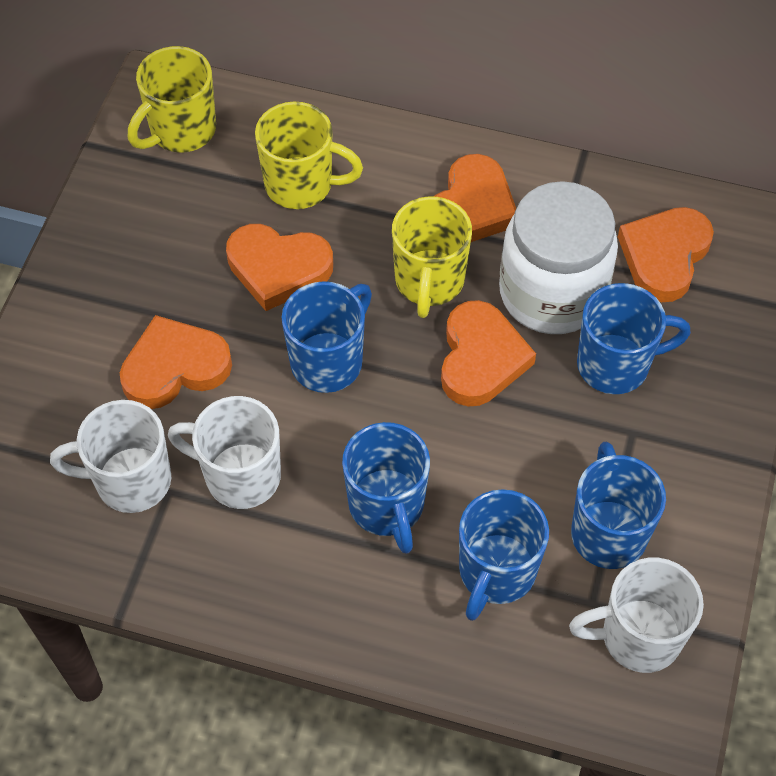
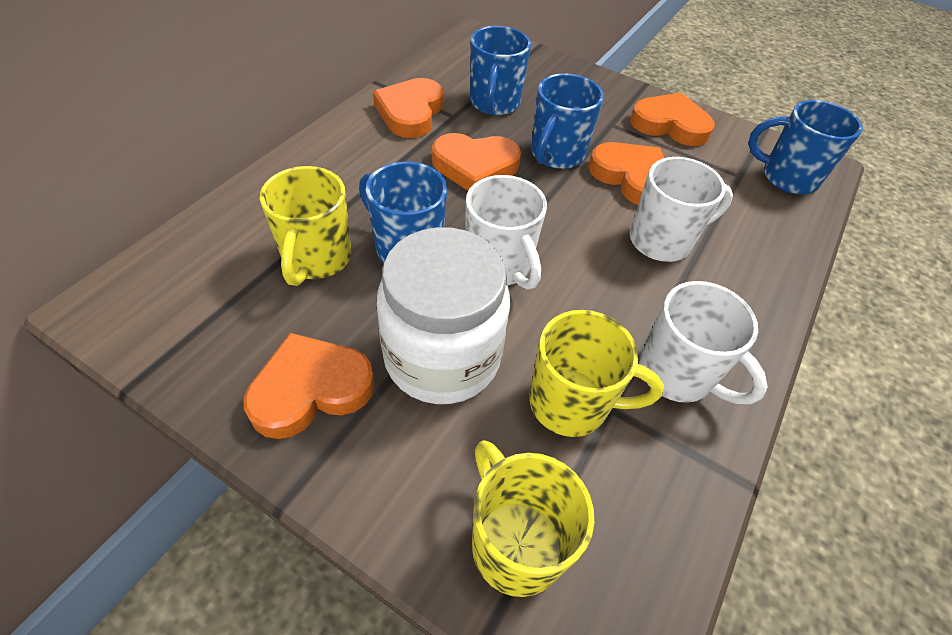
blue mug: 5 -> 4

